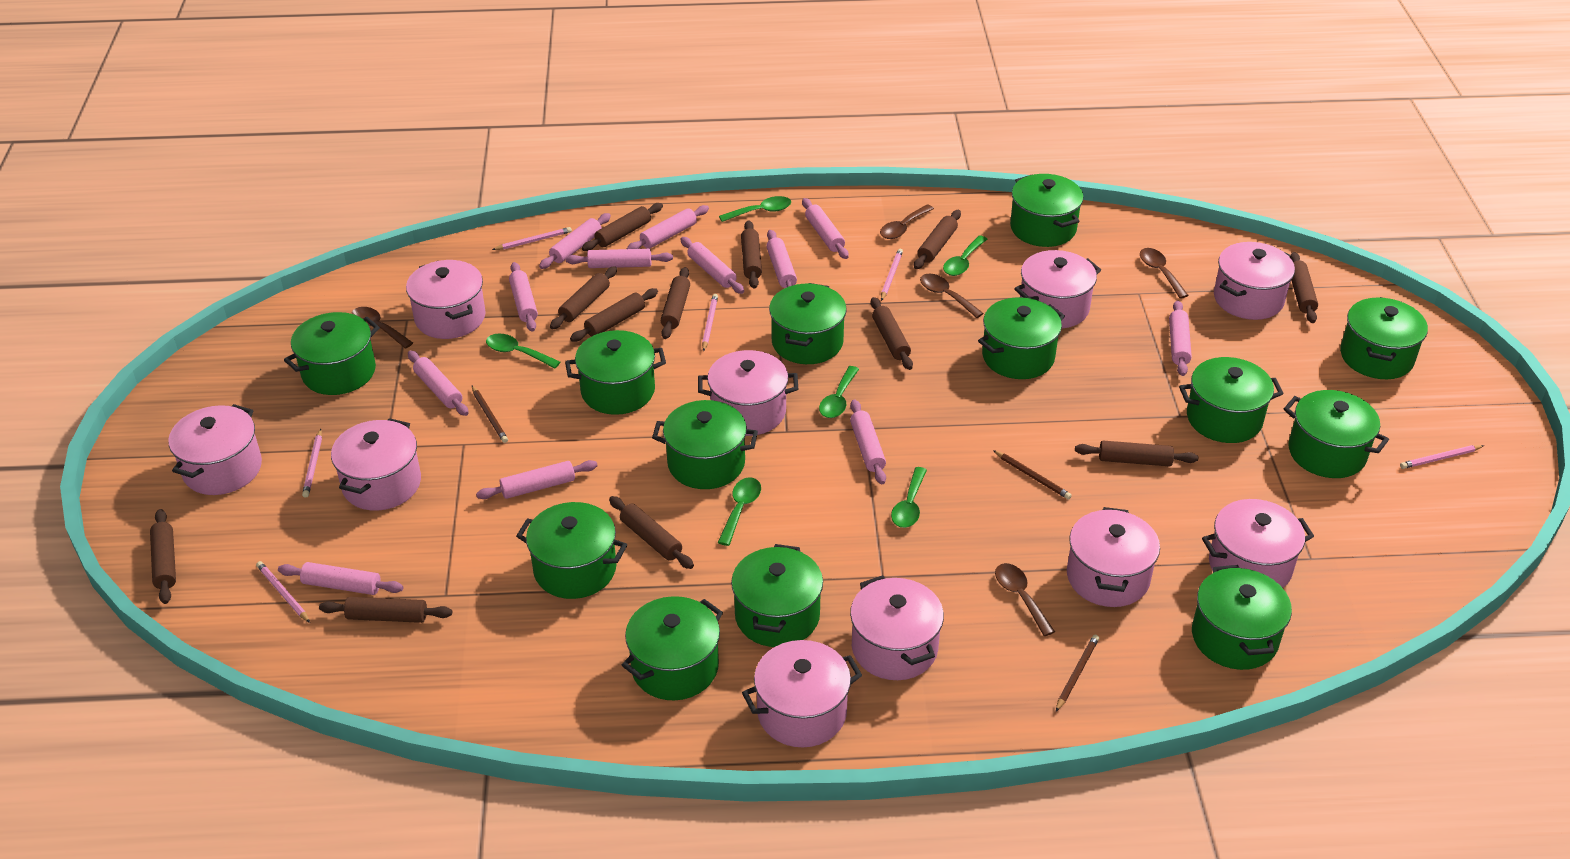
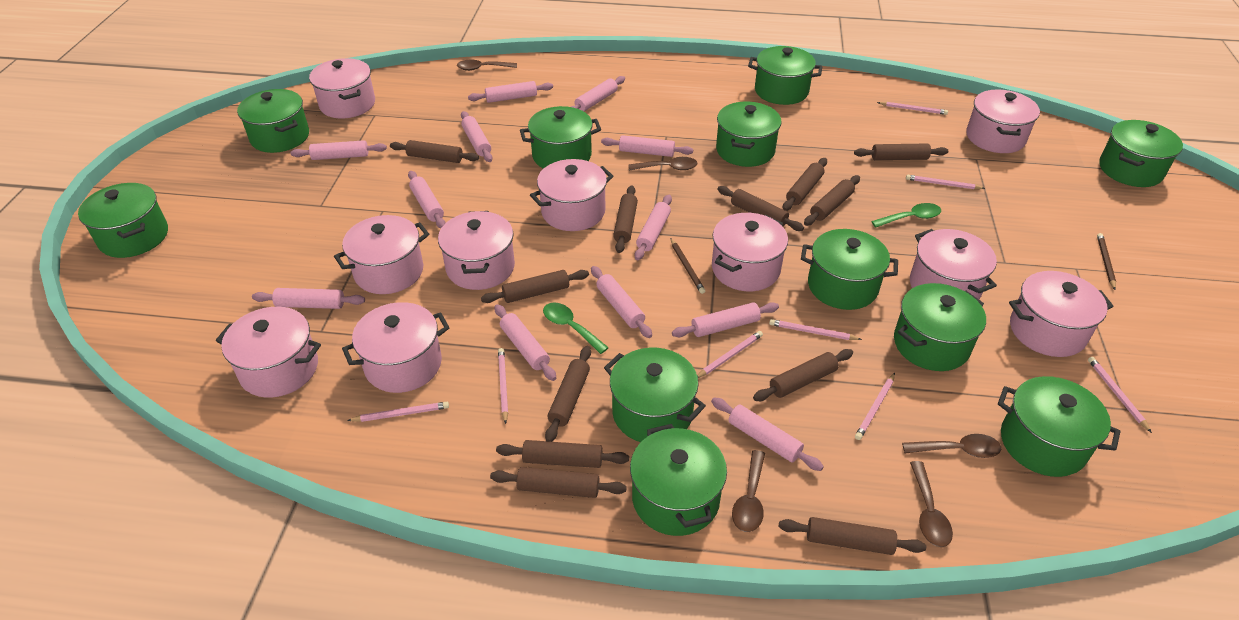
brown pencil: 3 -> 2
green pot: 13 -> 11
green spoon: 6 -> 2
pink pencil: 6 -> 8

